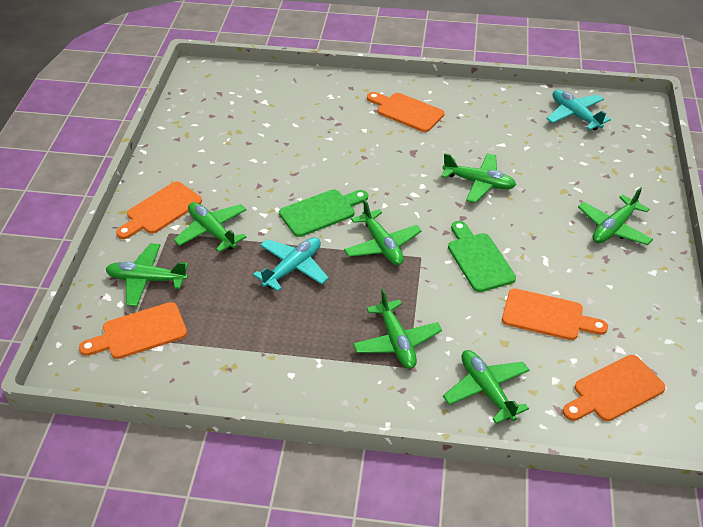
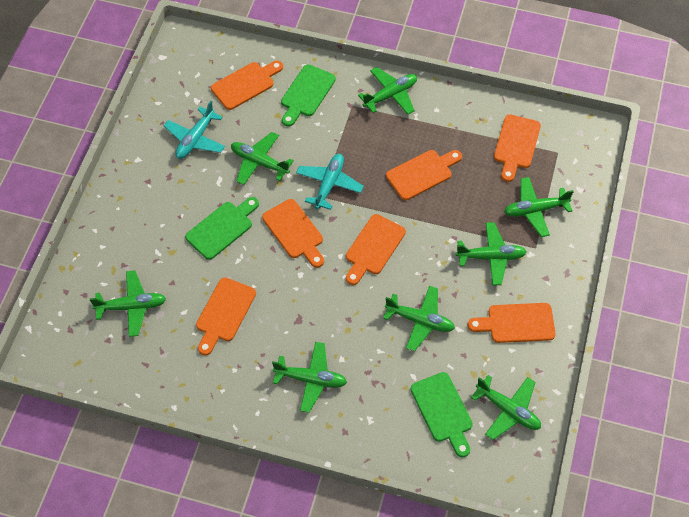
green cutting board: 2 -> 3
green plane: 7 -> 8
orange cutting board: 5 -> 7

